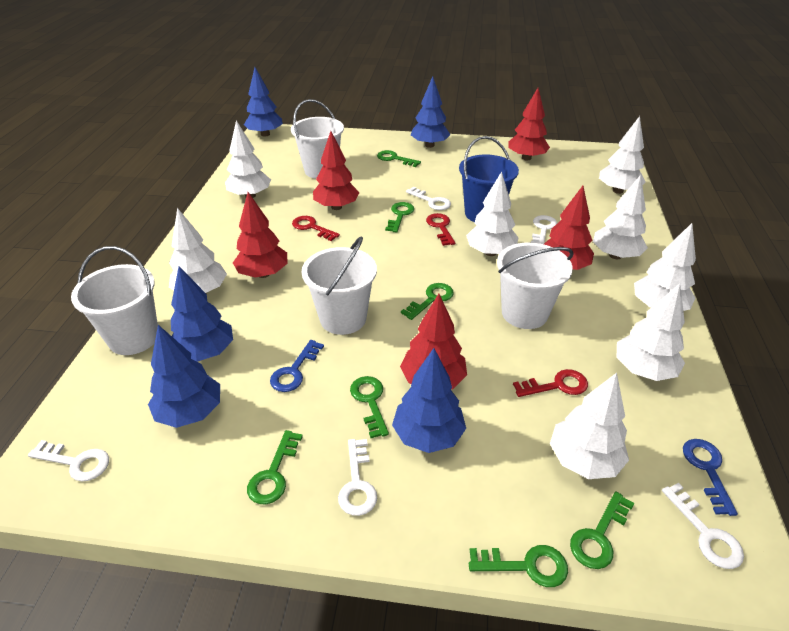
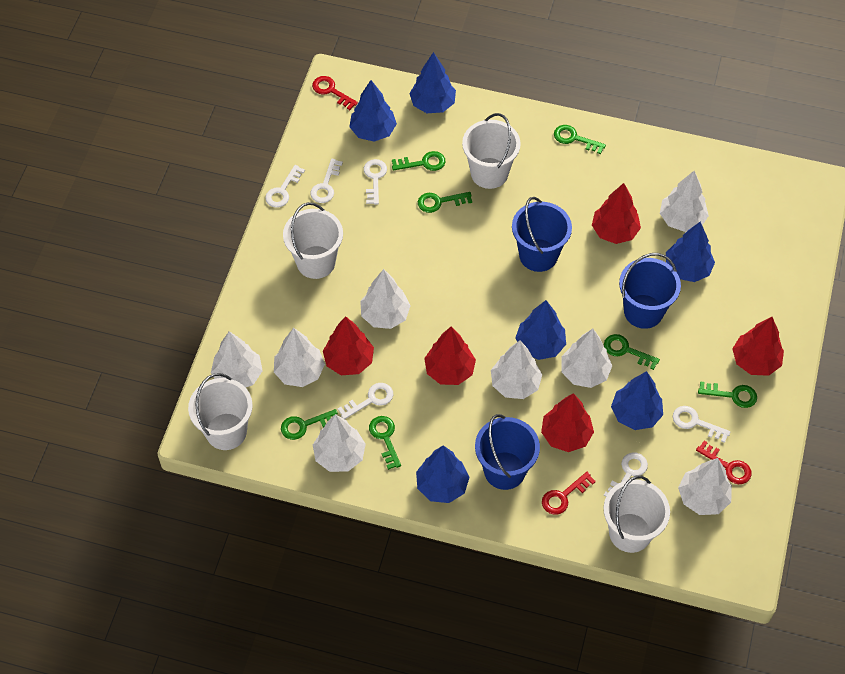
blue bucket: 1 -> 3
blue key: 2 -> 0
blue tree: 5 -> 6
white key: 5 -> 6

